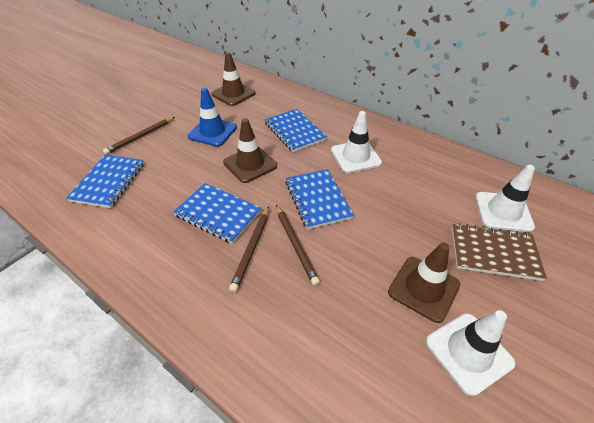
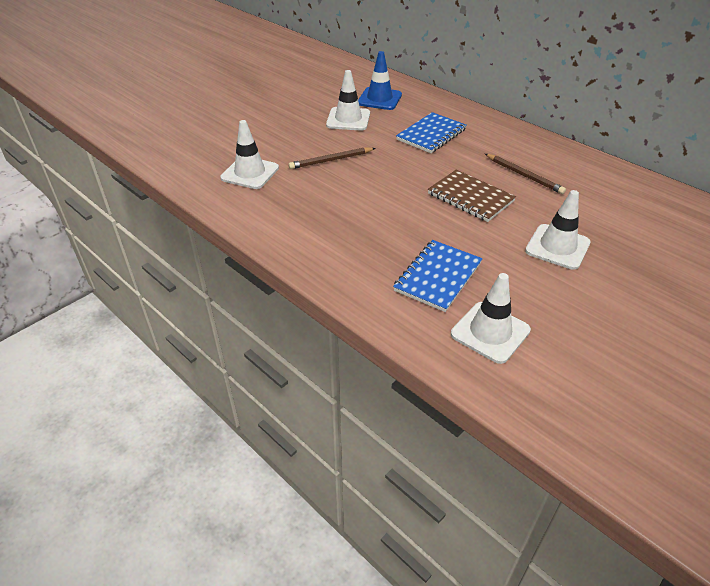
blue notebook: 4 -> 2
brown pencil: 3 -> 2
brown traffic cone: 3 -> 0
white traffic cone: 3 -> 4

